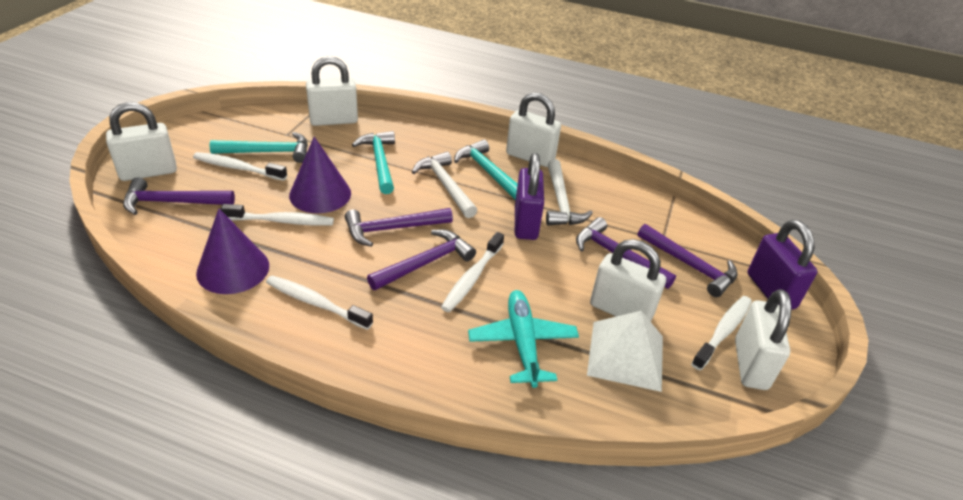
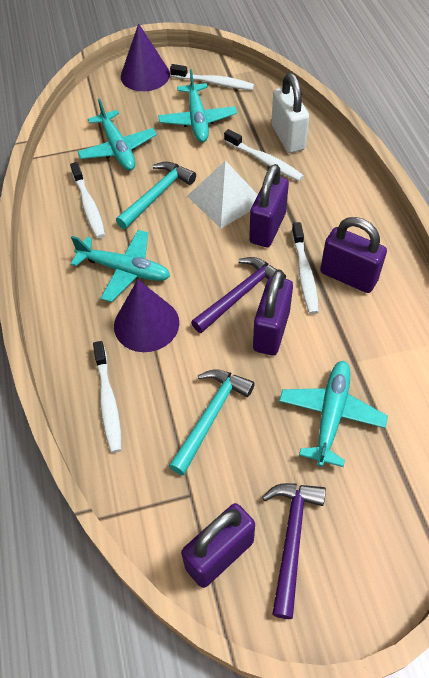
purple hammer: 5 -> 2
purple padlock: 2 -> 4
turquoise hammer: 3 -> 2
turquoise plane: 1 -> 4
white hammer: 2 -> 0
white padlock: 5 -> 1

